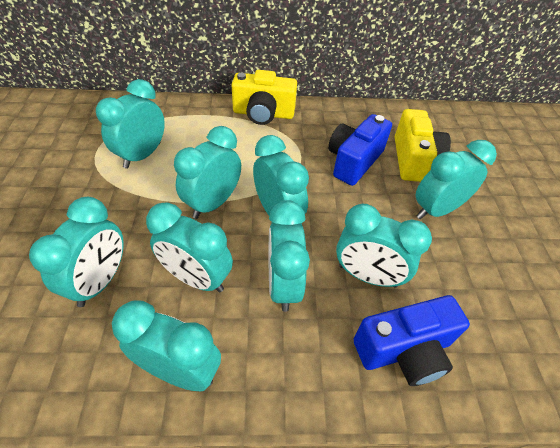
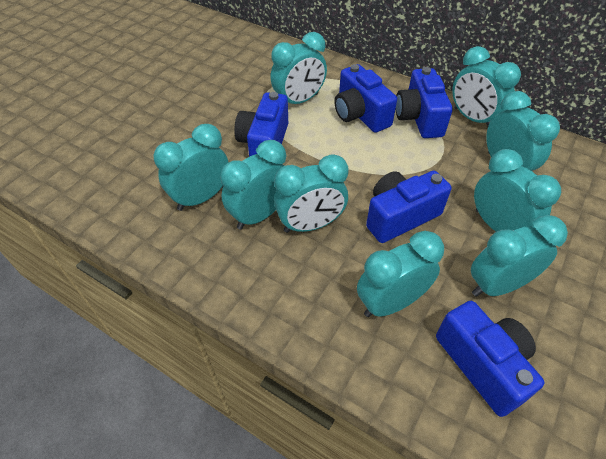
blue camera: 2 -> 5
yellow camera: 2 -> 0

